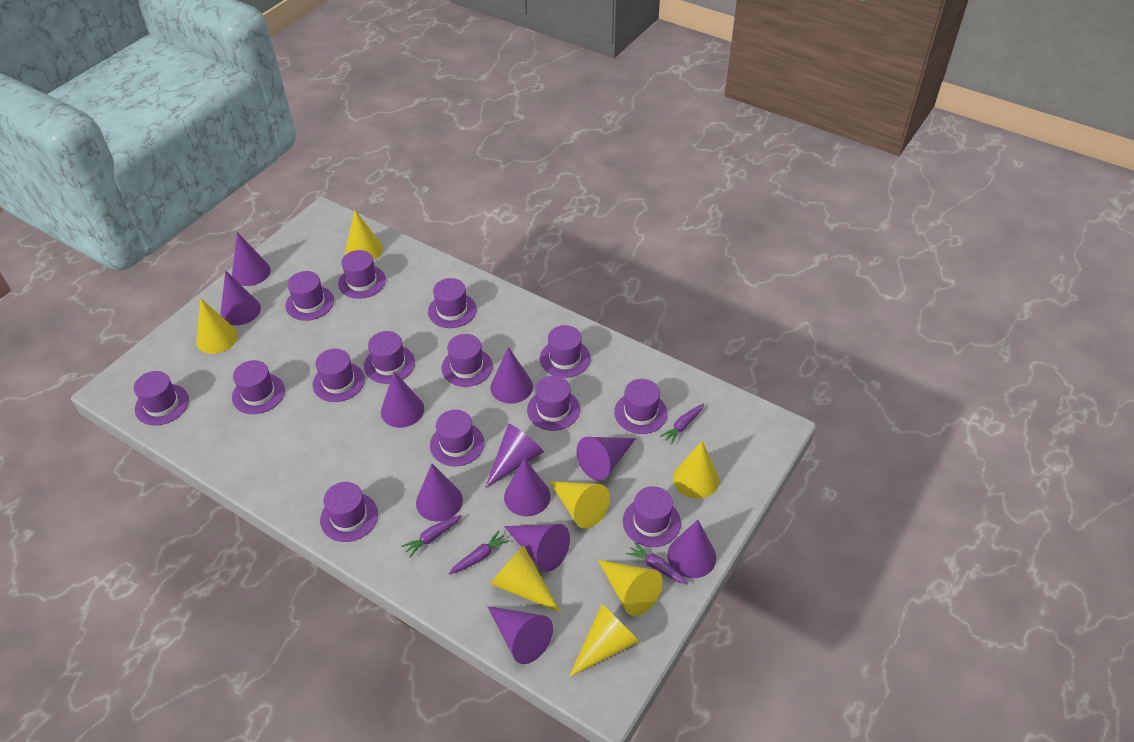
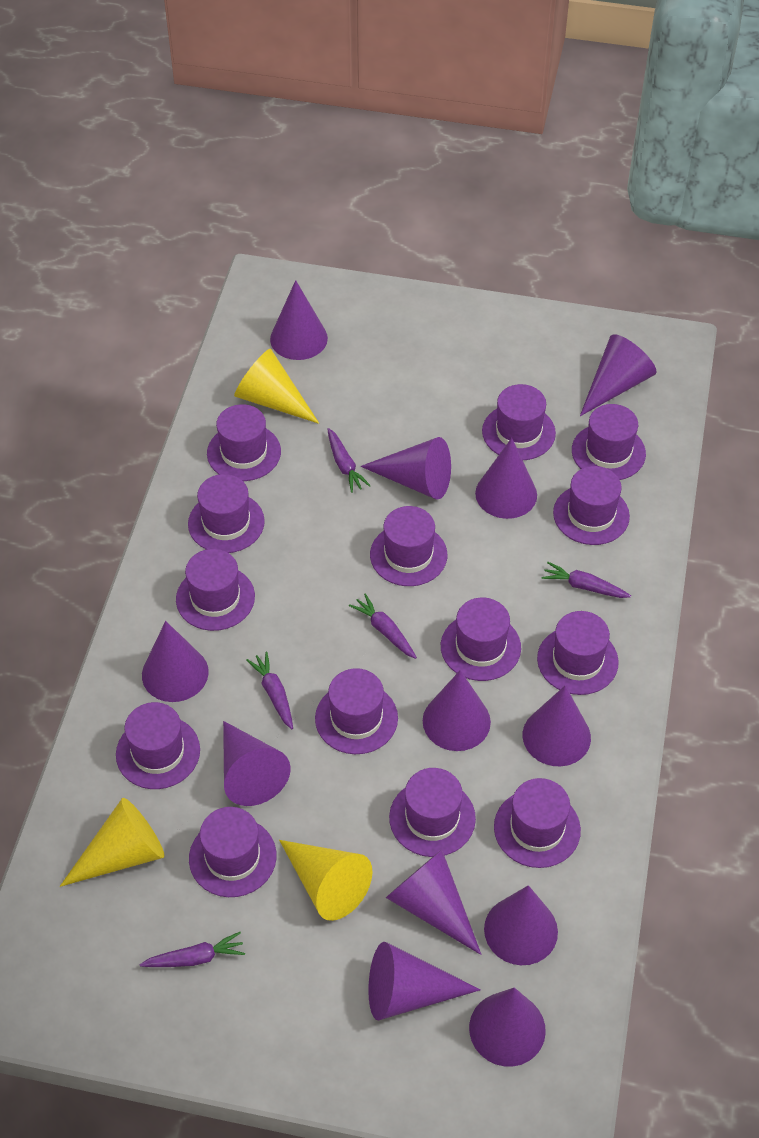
purple carrot: 4 -> 5
purple cone: 11 -> 12
yellow cone: 7 -> 3

